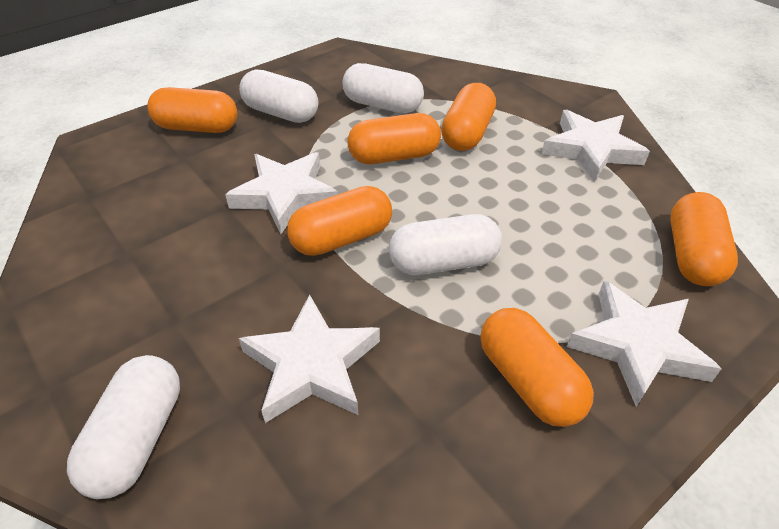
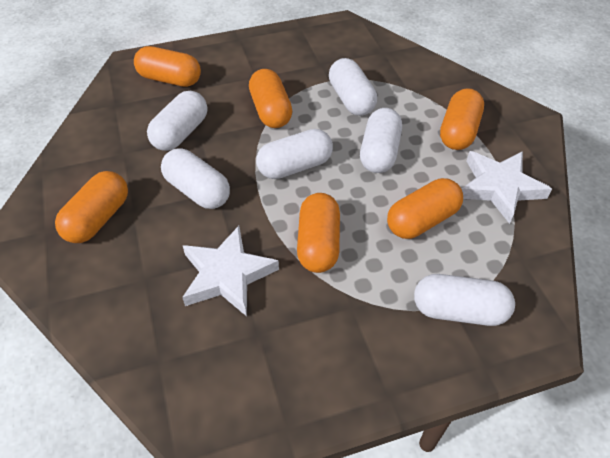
white capsule: 4 -> 6
white star: 4 -> 2

